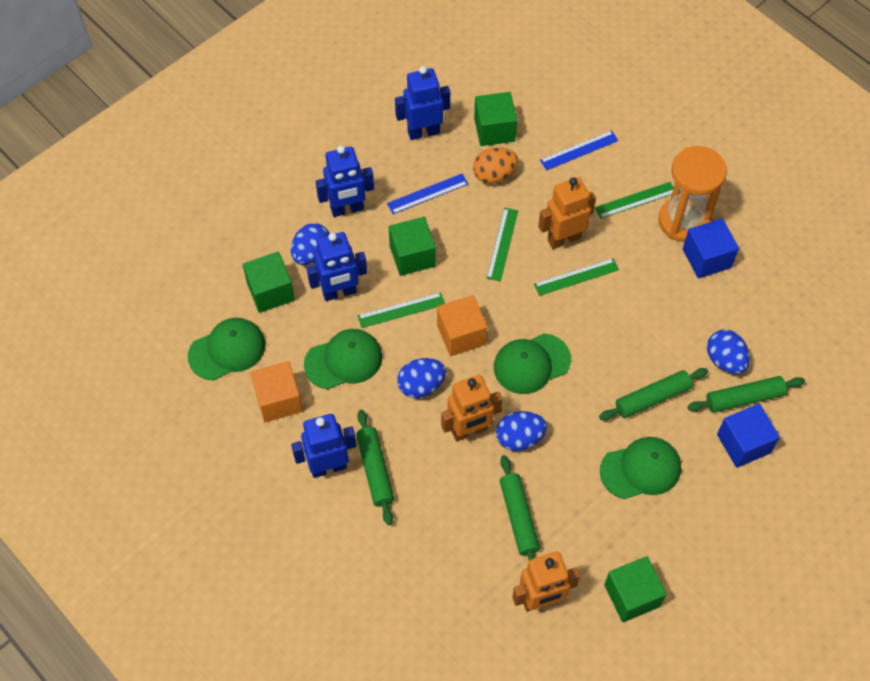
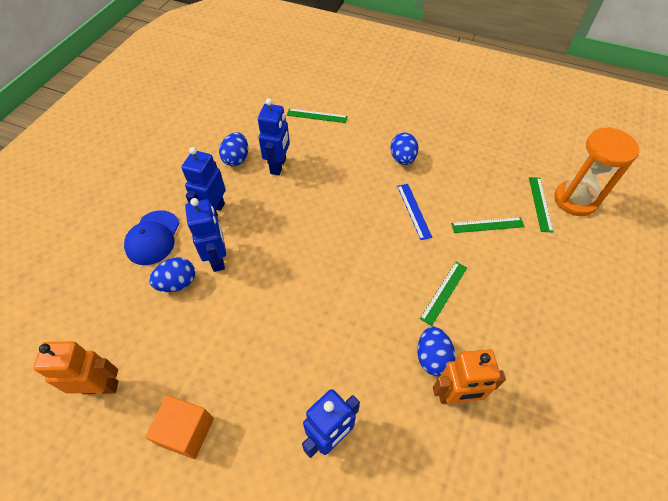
blue cap: 0 -> 1
blue cube: 2 -> 0
blue ruler: 2 -> 1
green cap: 4 -> 0
green cube: 4 -> 0
green rolling pin: 4 -> 0
orange cube: 2 -> 1
orange egg: 1 -> 0
orange robot: 3 -> 2

